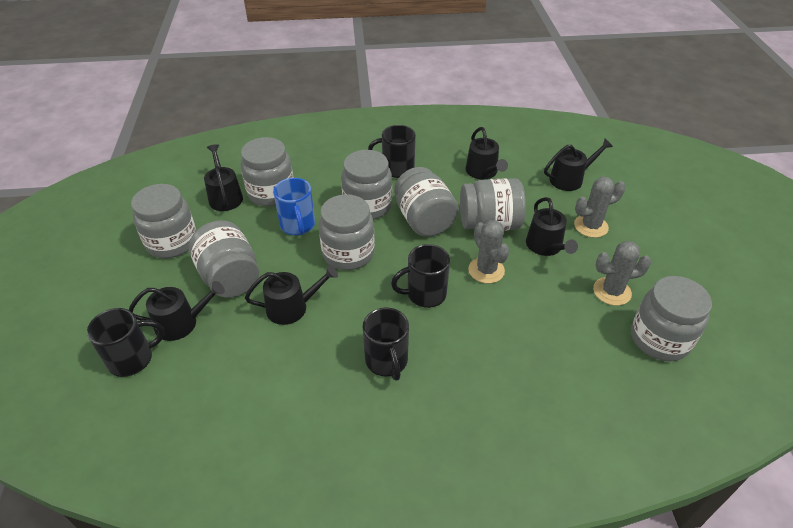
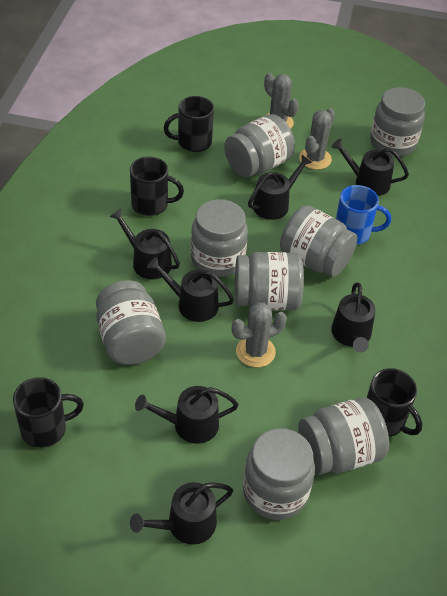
black watering can: 6 -> 7

